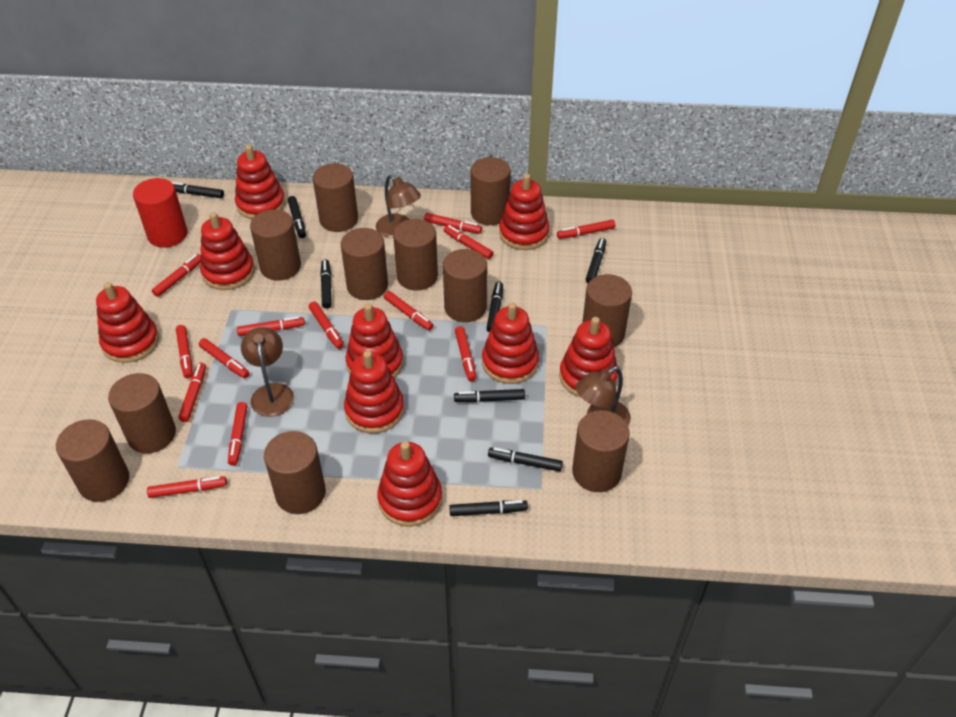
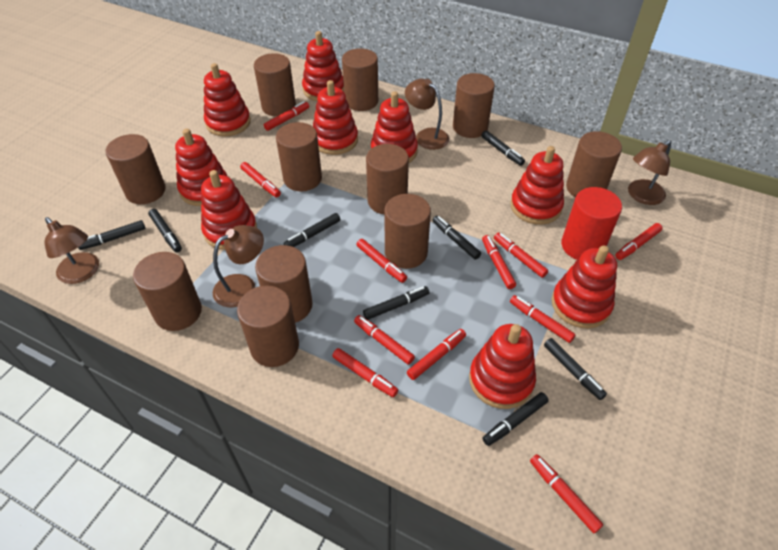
brown lamp: 3 -> 4
red marker: 13 -> 11

